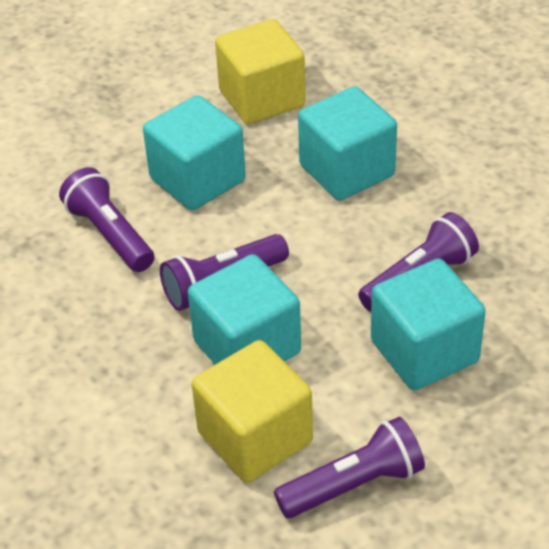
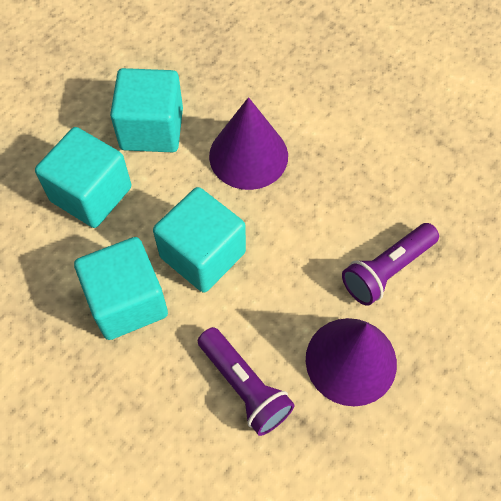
purple cone: 0 -> 2
purple flashlight: 4 -> 2
yellow cube: 2 -> 0

